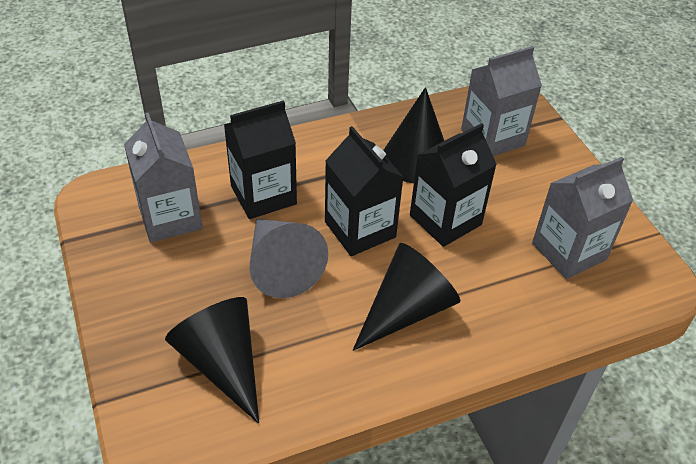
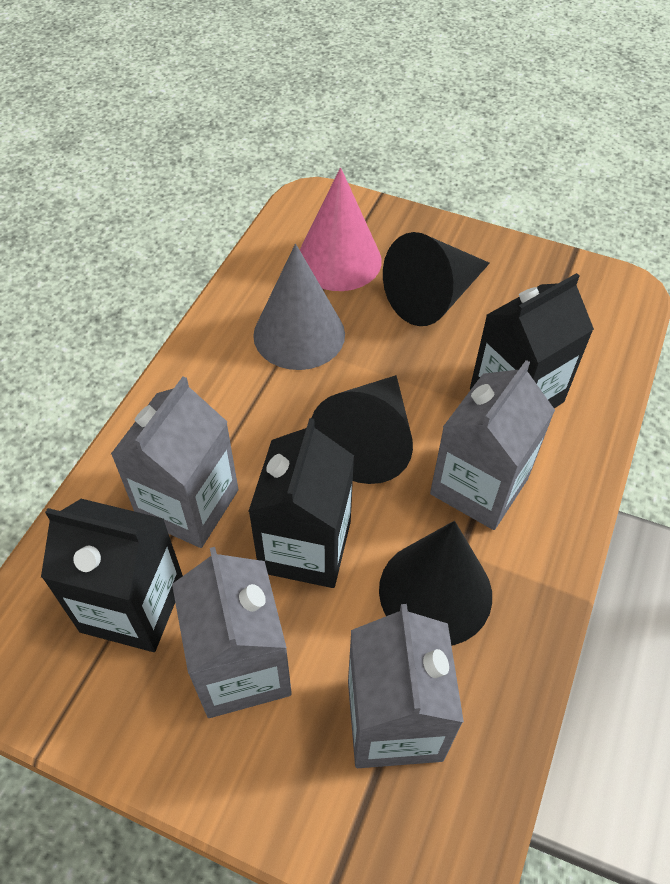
grey carton: 3 -> 4
pink cone: 0 -> 1

